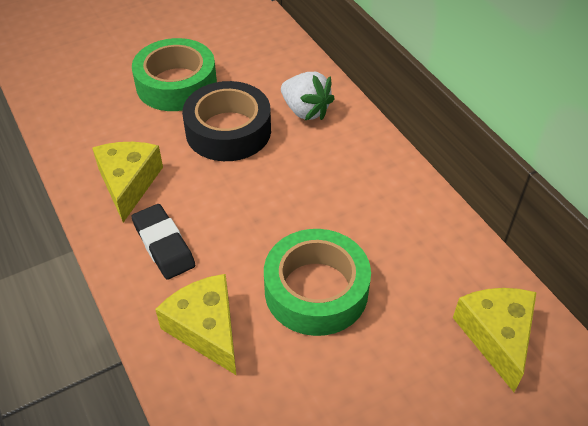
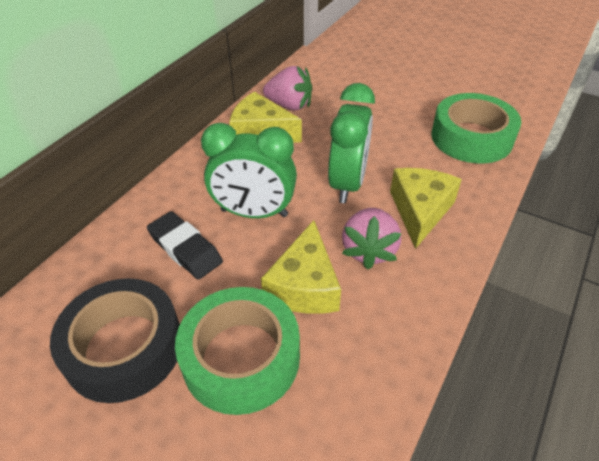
green clock: 0 -> 2
pink strawberry: 0 -> 2
white strawberry: 1 -> 0

